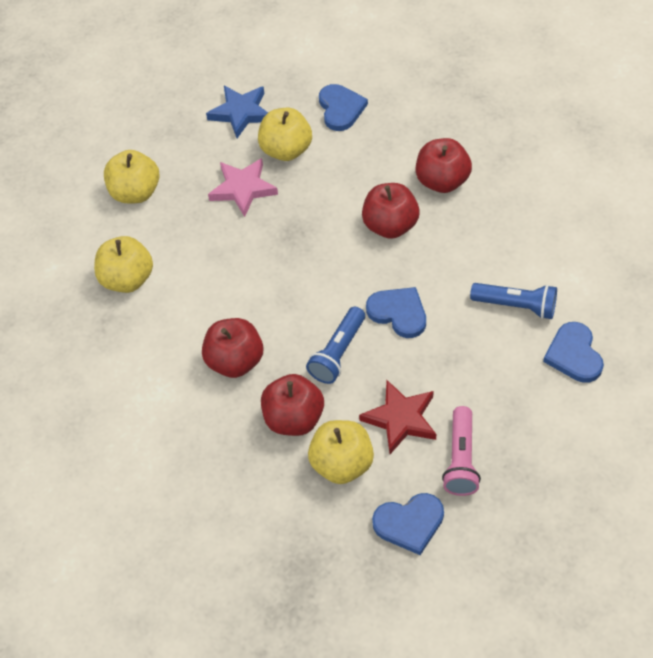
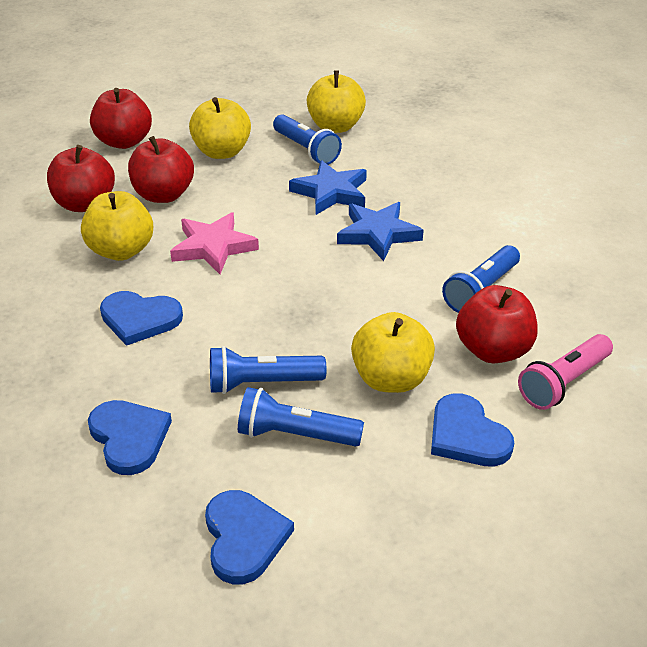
blue flashlight: 2 -> 4
blue star: 1 -> 2
red star: 1 -> 0

